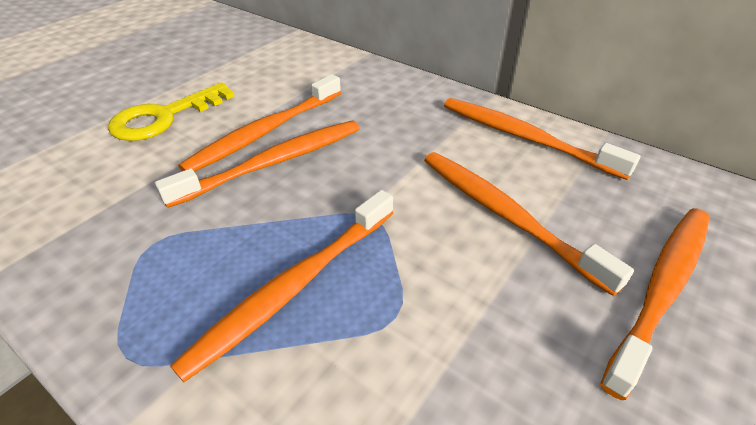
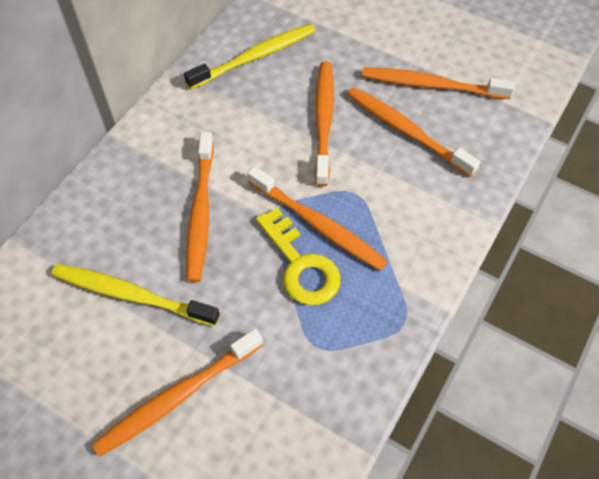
yellow toothbrush: 0 -> 2

